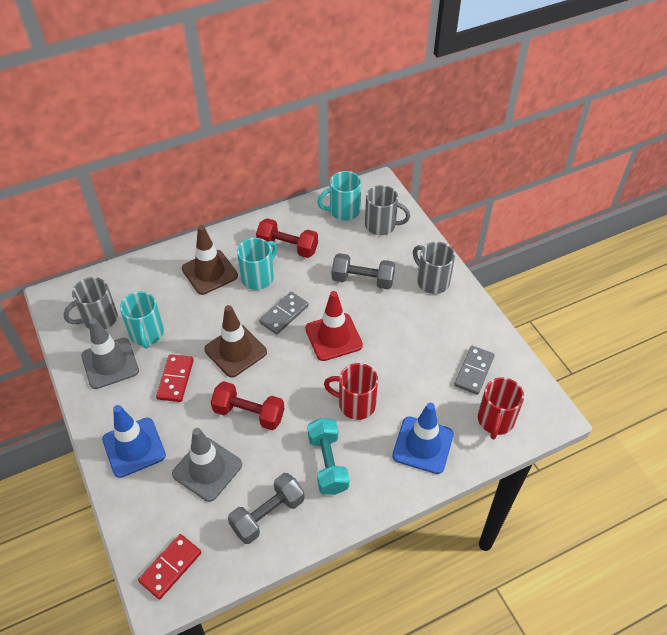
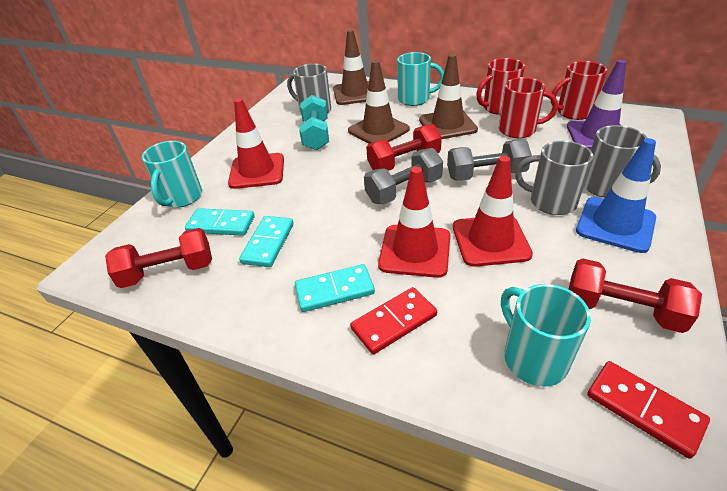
blue traffic cone: 2 -> 1
brown traffic cone: 2 -> 3
grey domino: 2 -> 0
grey traffic cone: 2 -> 0
purple traffic cone: 0 -> 1
red dumbbell: 2 -> 3
red mug: 2 -> 3
red traffic cone: 1 -> 3
turquoise domino: 0 -> 3

